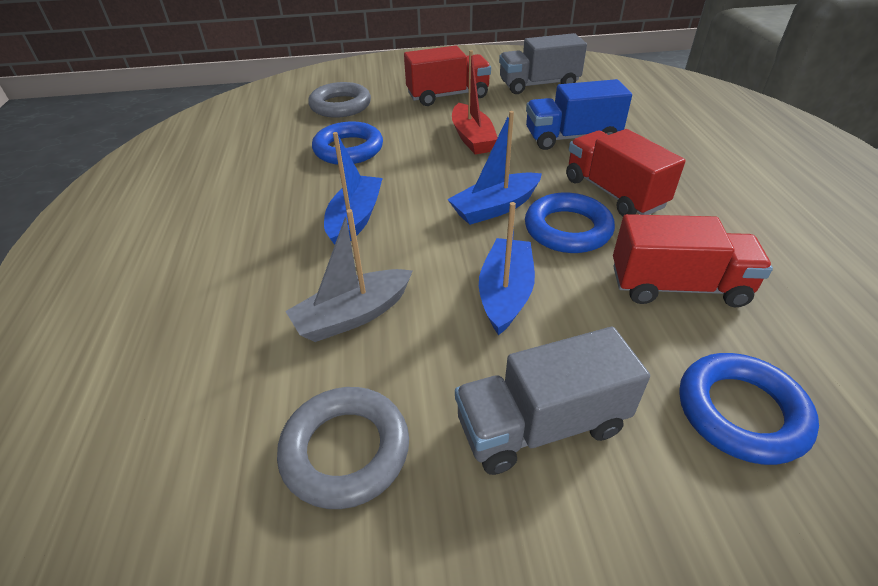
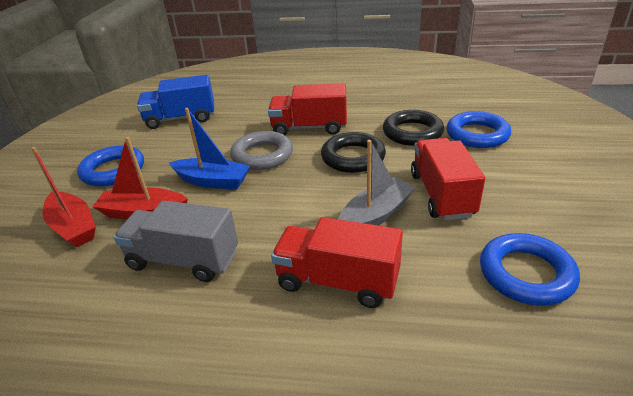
black ring: 0 -> 2
blue boat: 3 -> 1
grey ring: 2 -> 1
grey truck: 2 -> 1
red boat: 1 -> 2

